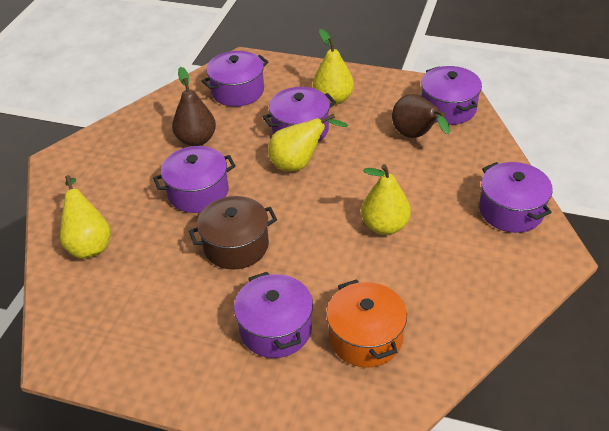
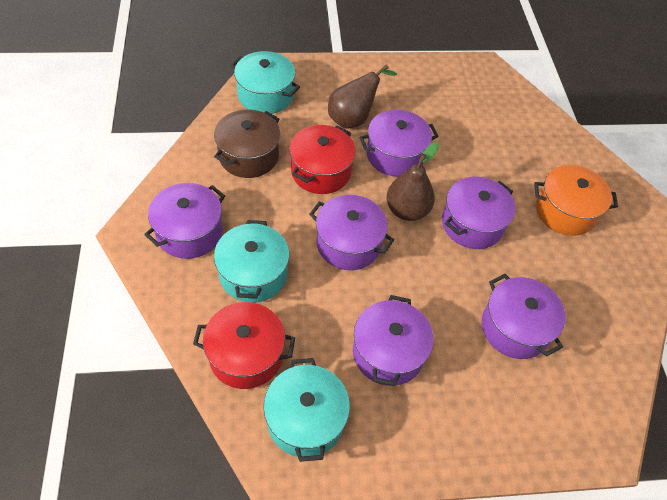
red pot: 0 -> 2
turquoise pot: 0 -> 3
yellow pear: 4 -> 0

